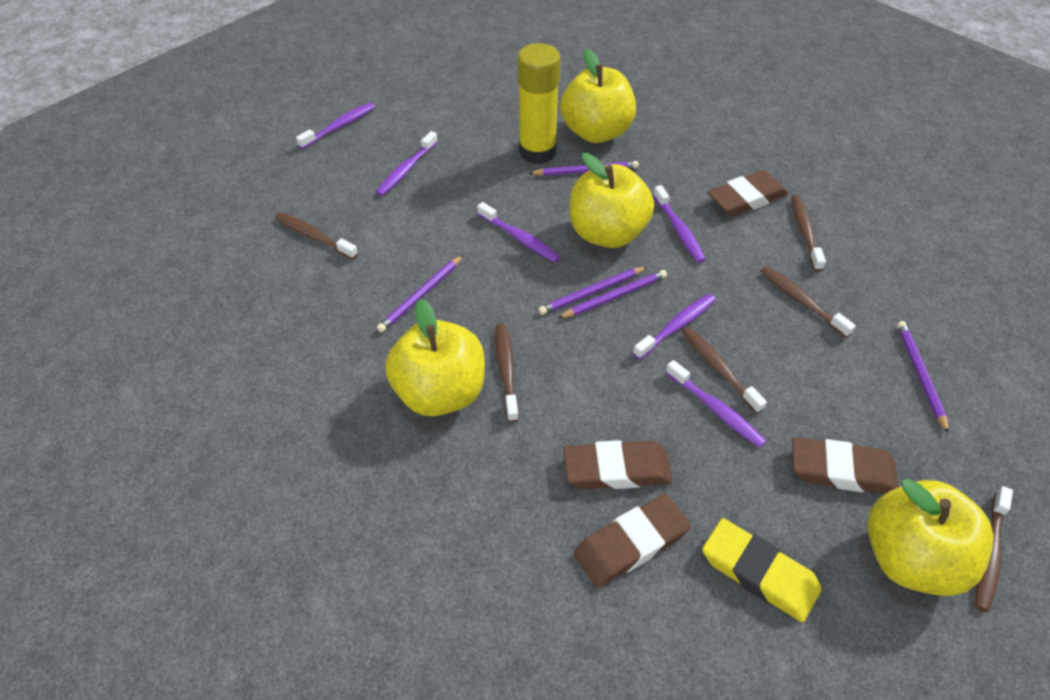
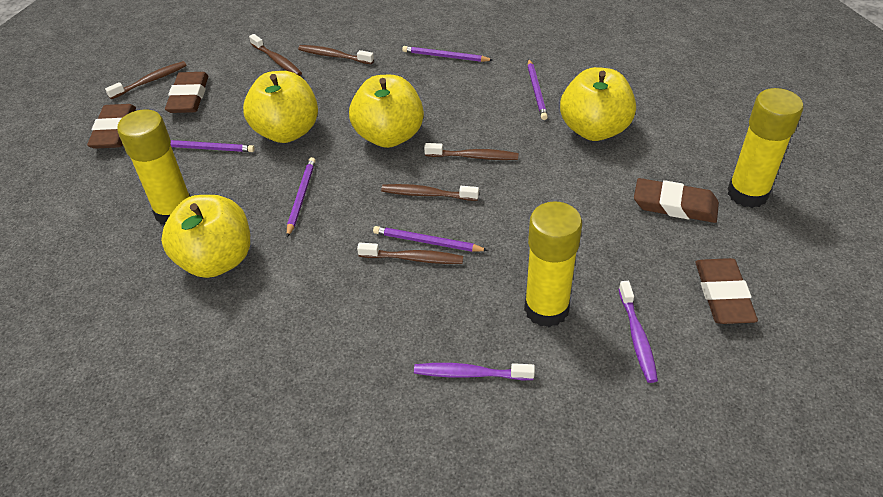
purple toothbrush: 6 -> 2
yellow eraser: 1 -> 0
yellow glue stick: 1 -> 3

